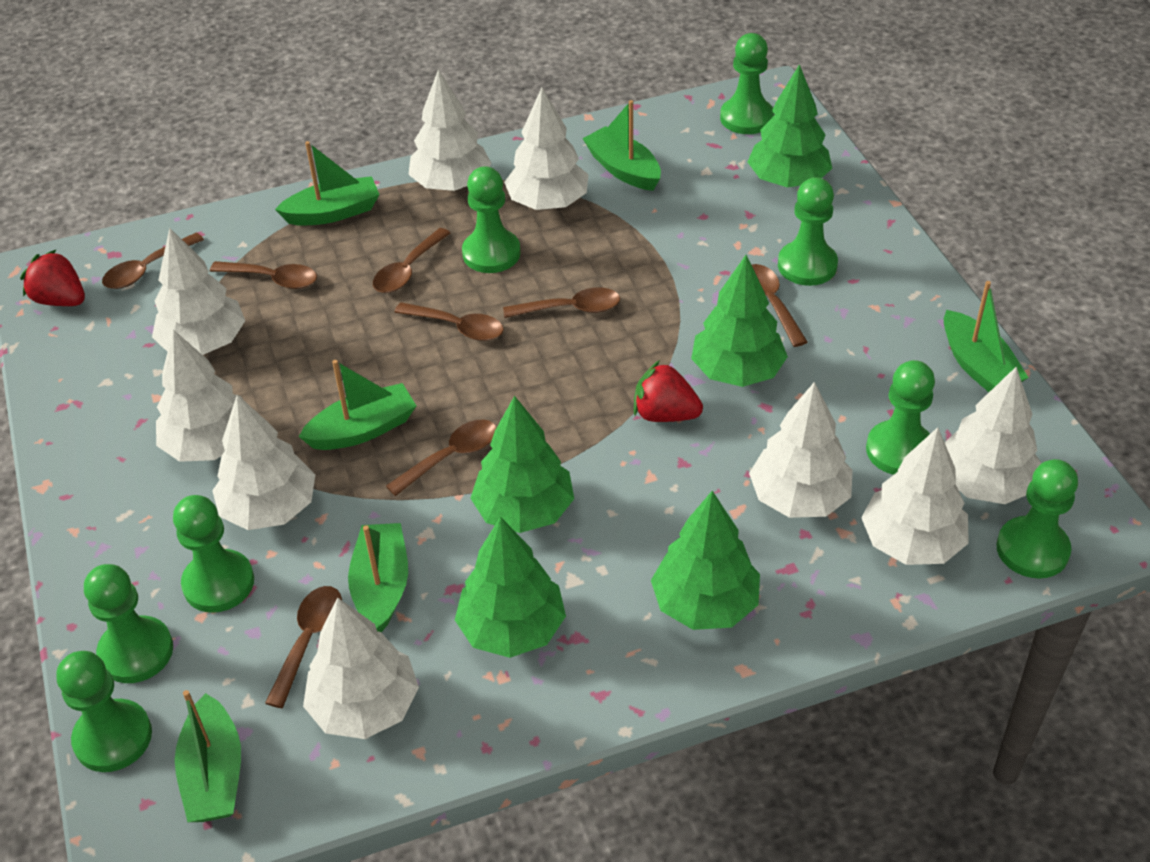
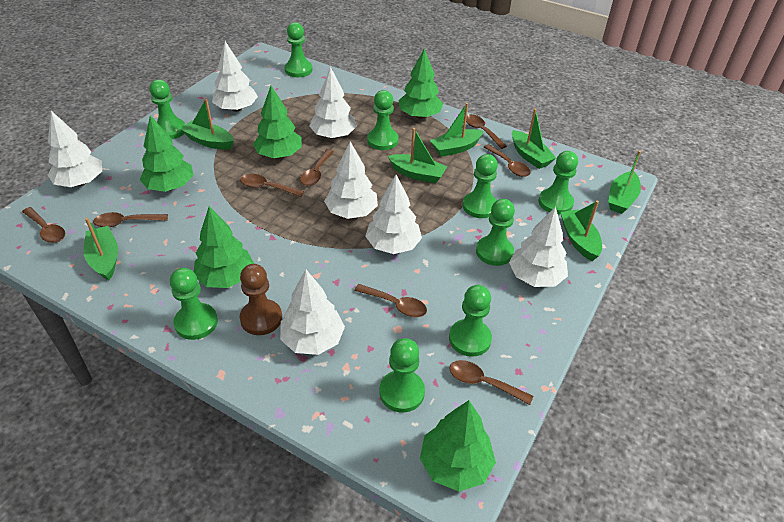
brown pawn: 0 -> 1
green boat: 6 -> 7
green pawn: 8 -> 9
red strawberry: 2 -> 0
white tree: 9 -> 7

